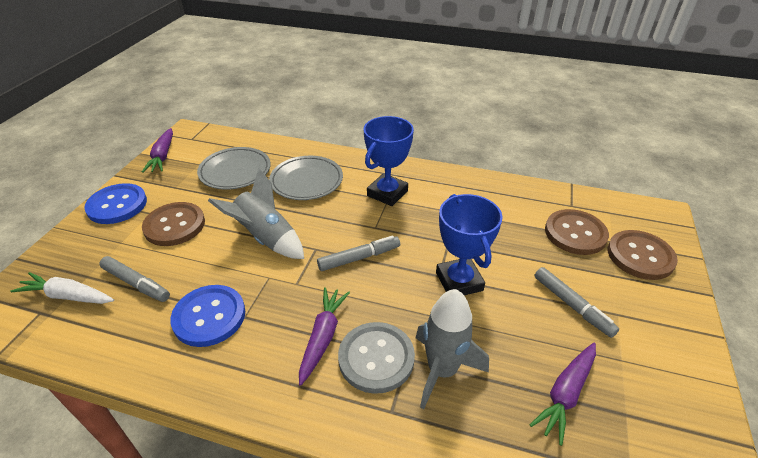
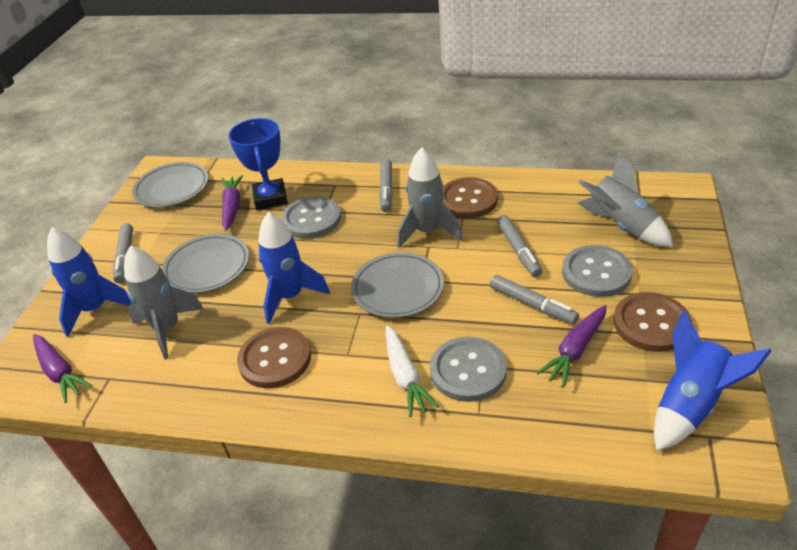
blue button: 2 -> 0
blue rocket: 0 -> 3
blue trophy: 2 -> 1
grey button: 1 -> 3
grey marker: 3 -> 4
grey plate: 2 -> 3
grey rocket: 2 -> 3

